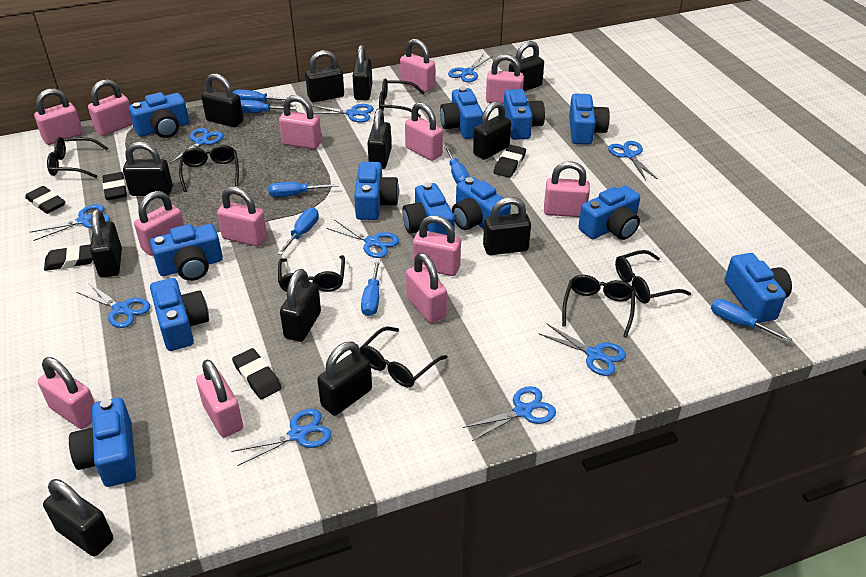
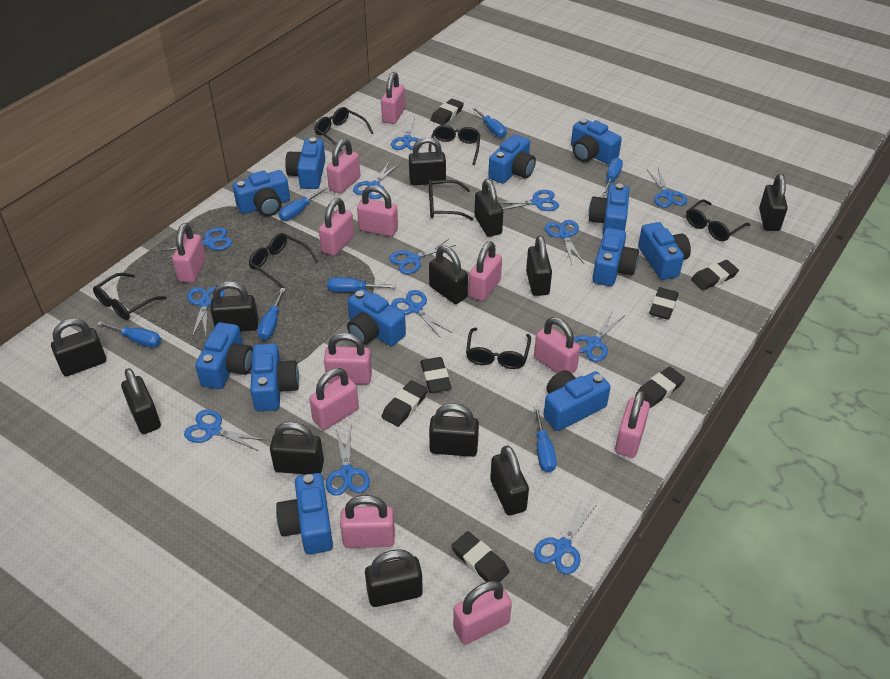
black eraser: 5 -> 7
blue scissors: 10 -> 13
pink padlock: 13 -> 12

